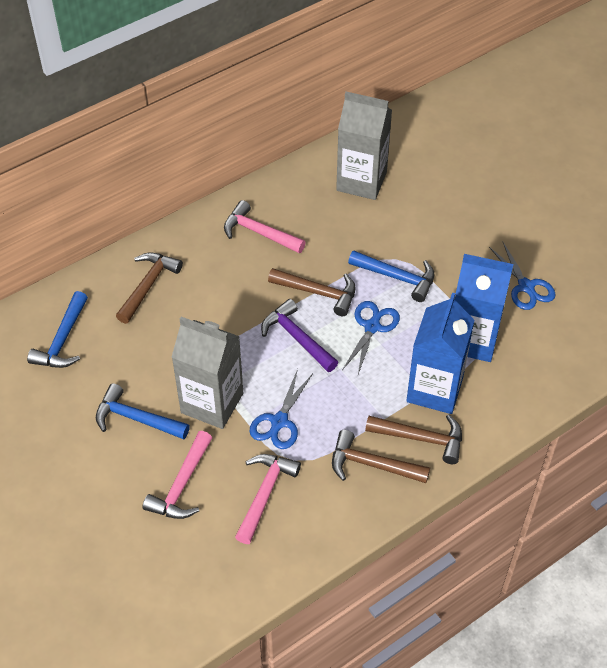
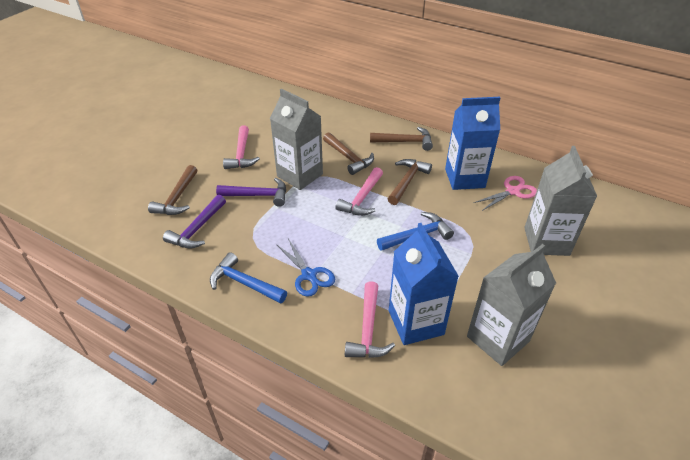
blue hammer: 3 -> 2
blue scissors: 3 -> 1
grey carton: 2 -> 3
pink scissors: 0 -> 1
purple hammer: 1 -> 2

